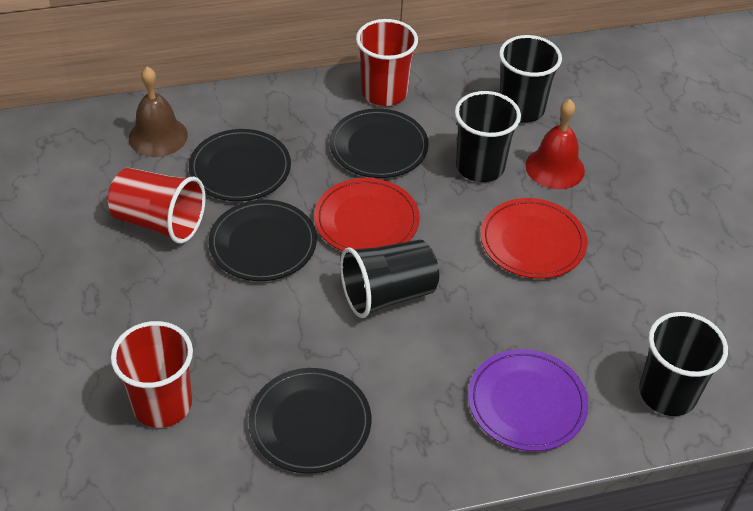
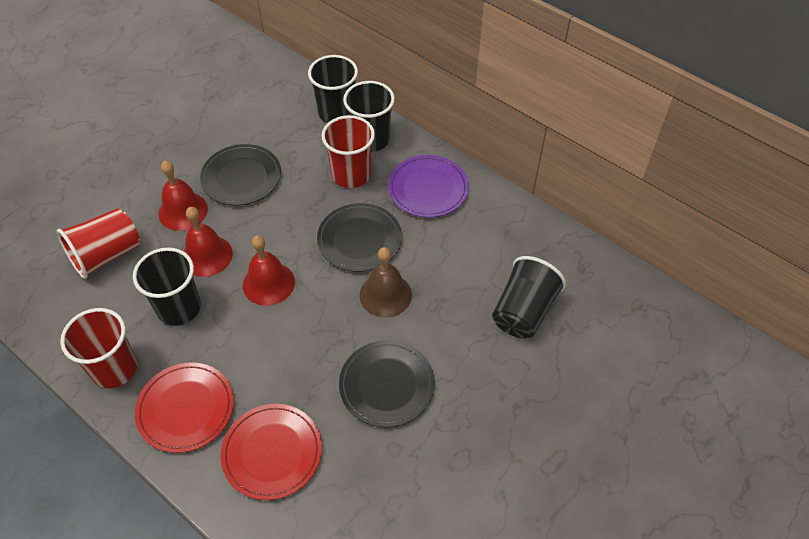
black plate: 4 -> 3
red bell: 1 -> 3

